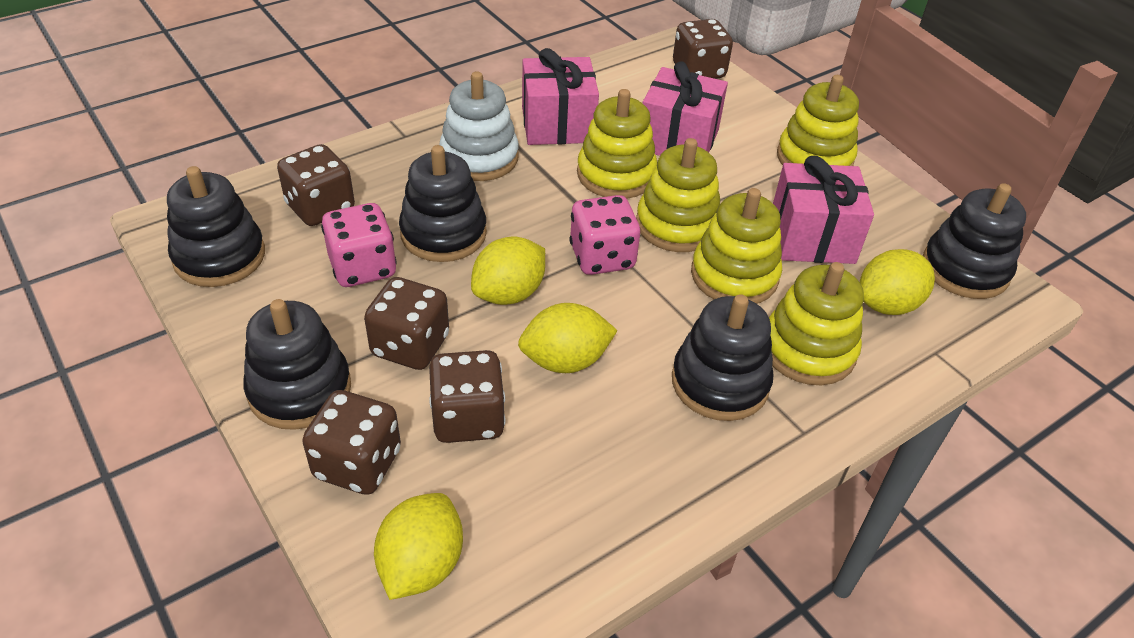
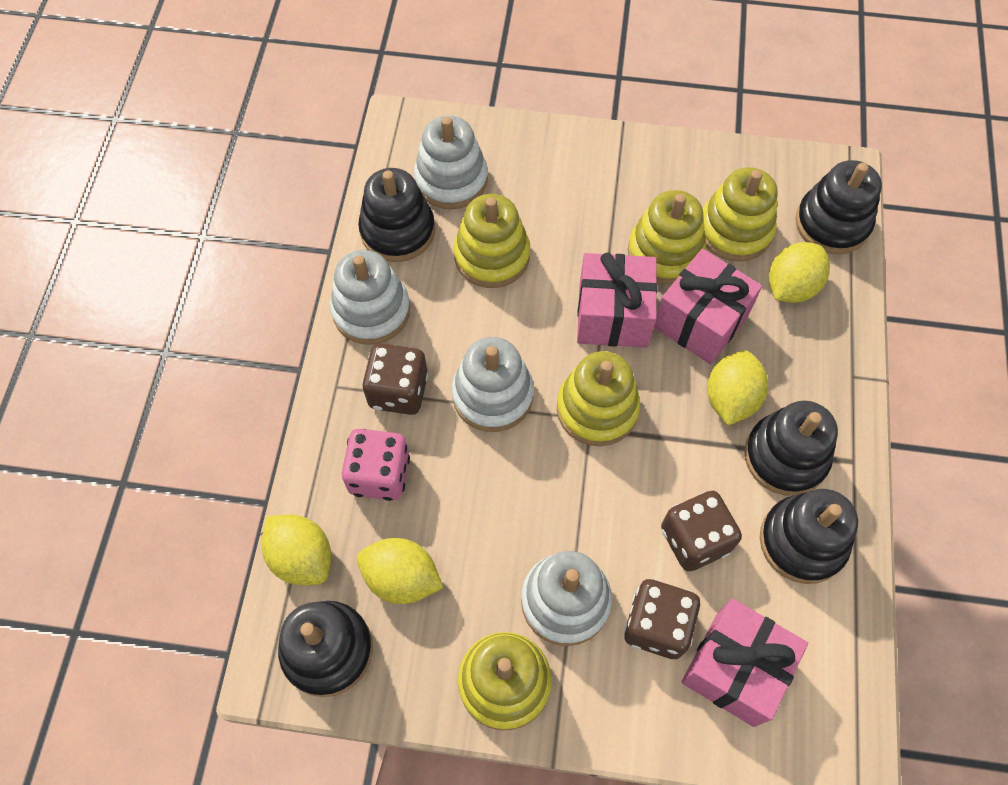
brown dice: 5 -> 3
pink dice: 2 -> 1
white stacking toy: 1 -> 4

